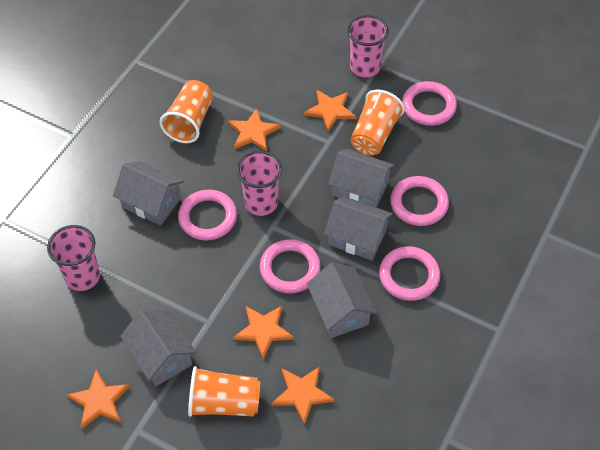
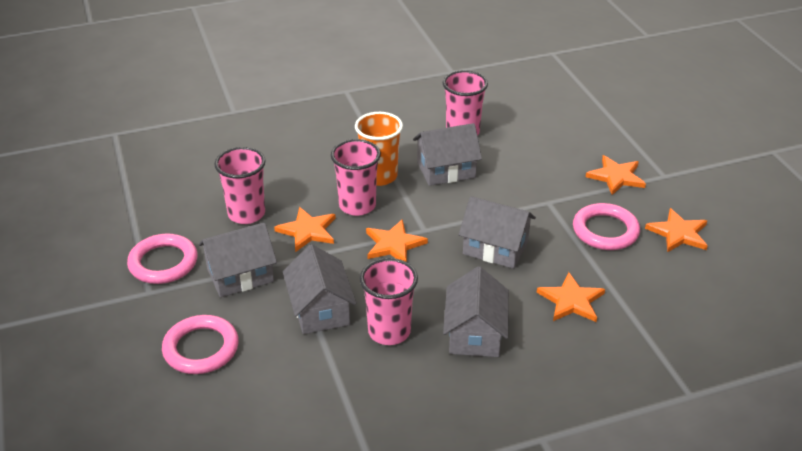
orange cup: 3 -> 1
pink cup: 3 -> 4
pink ring: 5 -> 3

